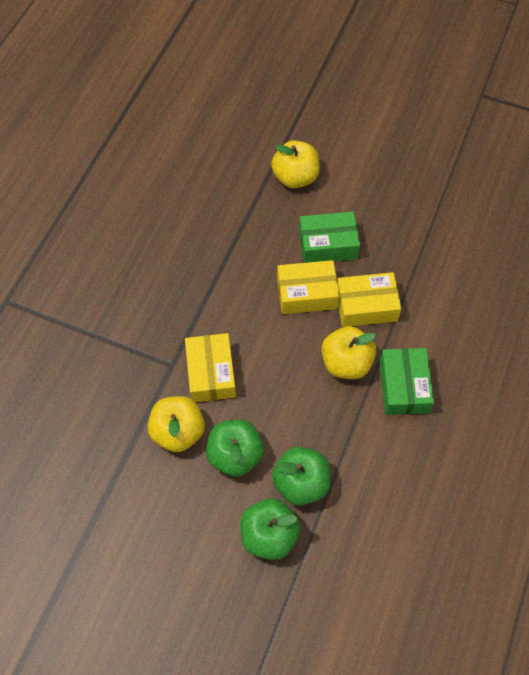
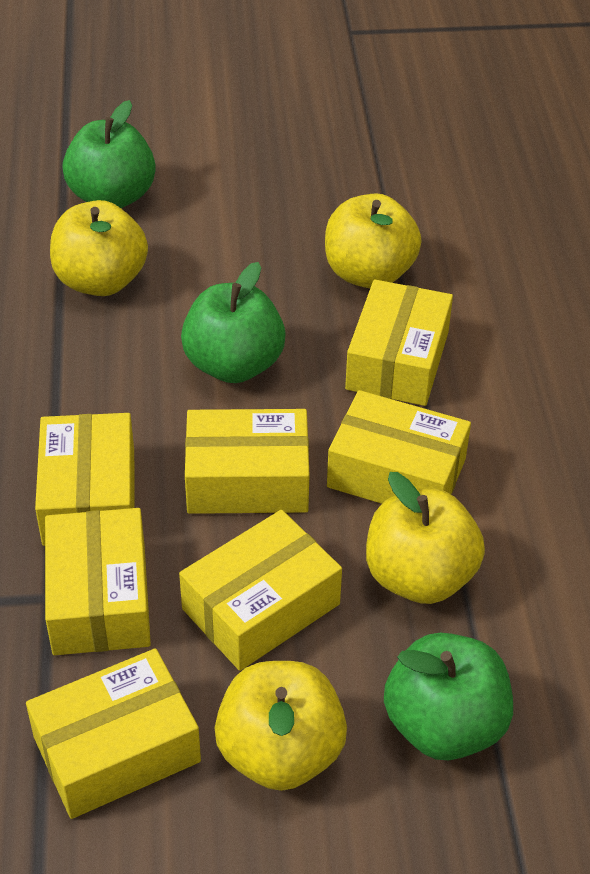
green box: 2 -> 0
yellow apple: 3 -> 4
yellow box: 3 -> 7

